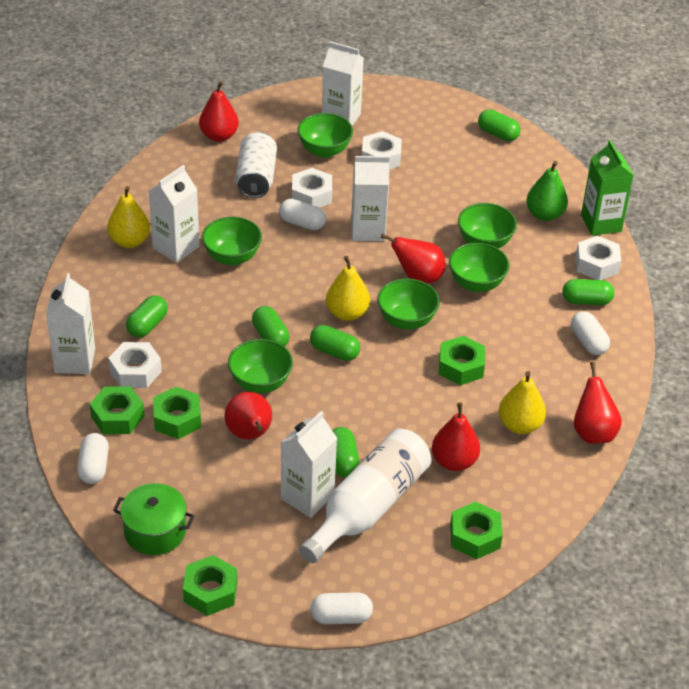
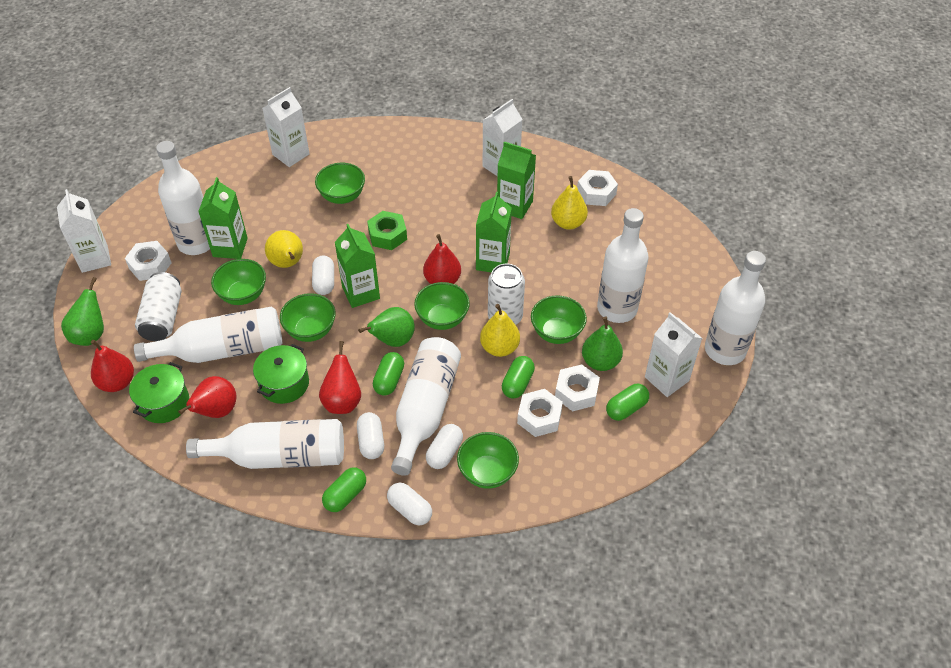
green capsule: 6 -> 4
green carton: 1 -> 4
green nut: 5 -> 1
green pear: 1 -> 3
green pot: 1 -> 2
red pear: 5 -> 4
white bottle: 1 -> 6
white can: 1 -> 2
white carton: 5 -> 4

